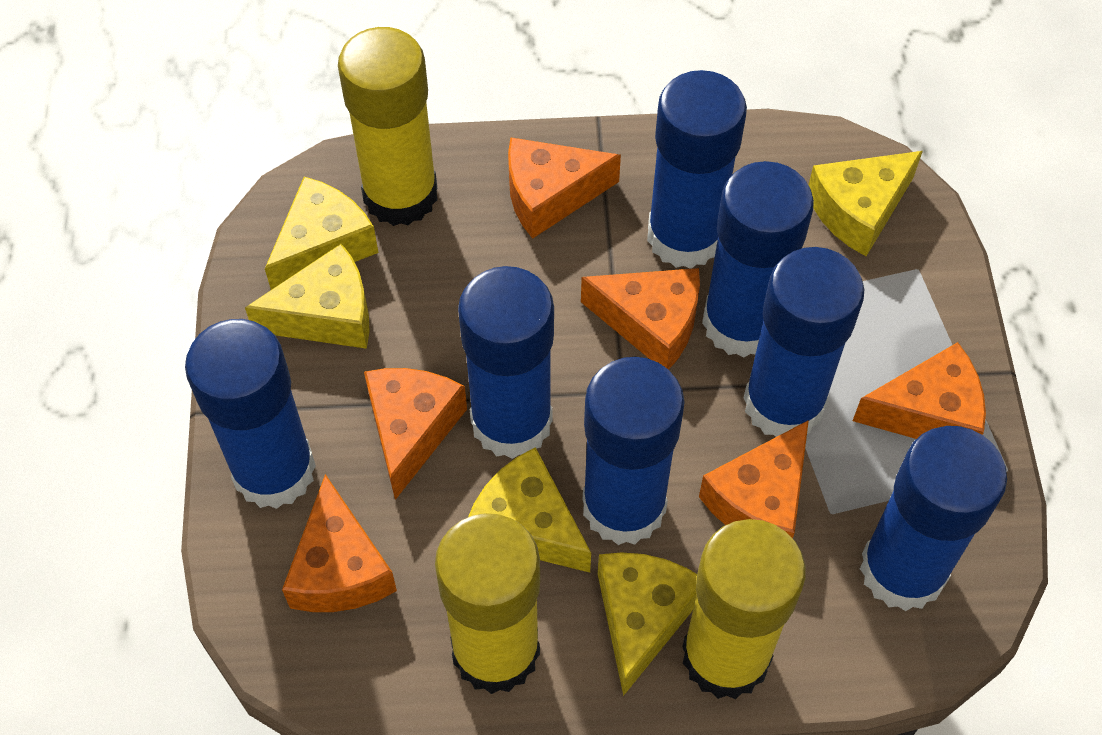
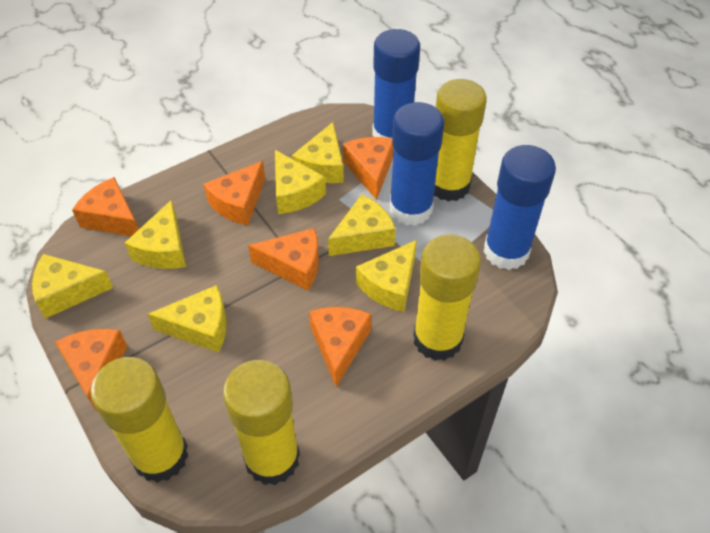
blue glue stick: 7 -> 3
yellow cheese: 5 -> 7
yellow glue stick: 3 -> 4

